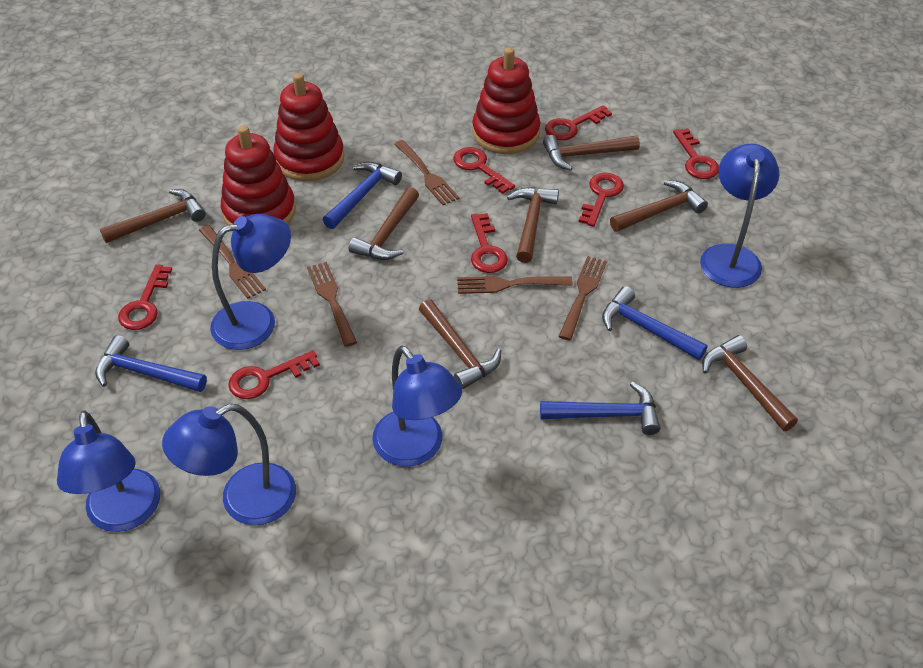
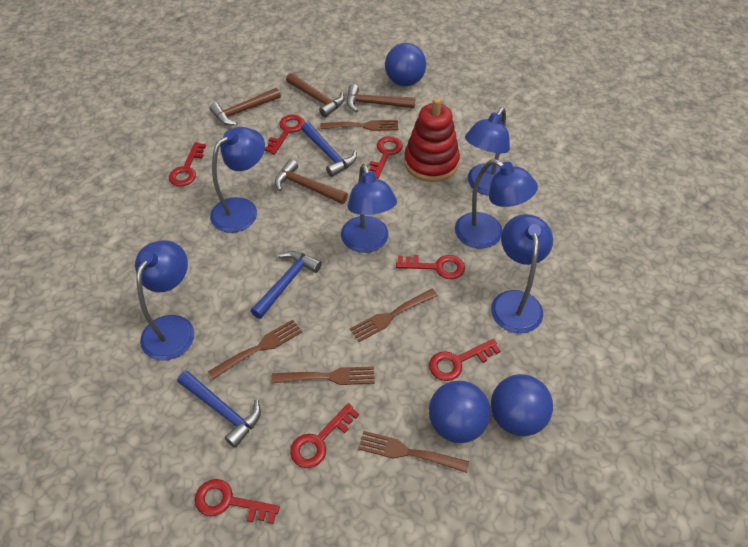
blue ball: 0 -> 3
blue hammer: 4 -> 3
blue lamp: 5 -> 6
brown hammer: 7 -> 4
red stacking toy: 3 -> 1

